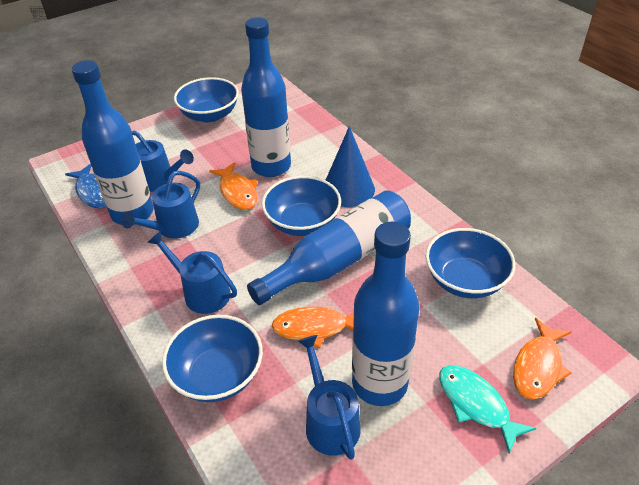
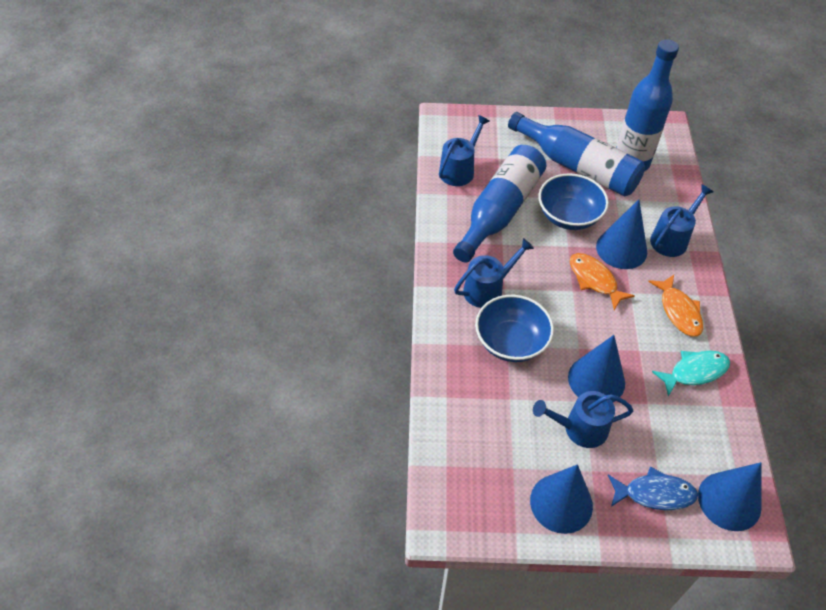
blue bottle: 4 -> 3
blue bowl: 4 -> 2
blue cone: 1 -> 4
orange fish: 3 -> 2

